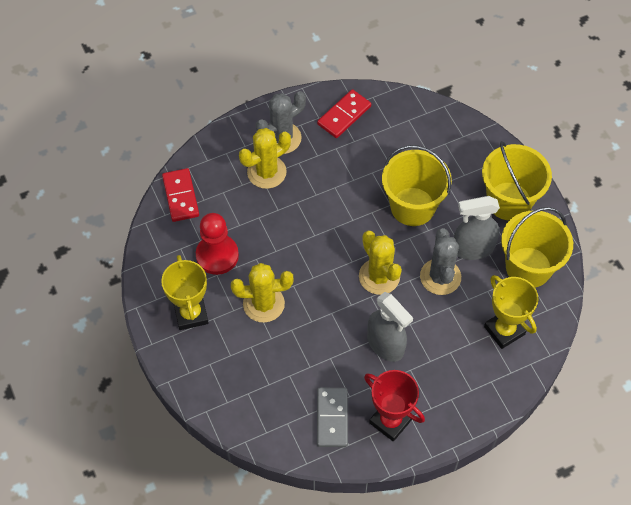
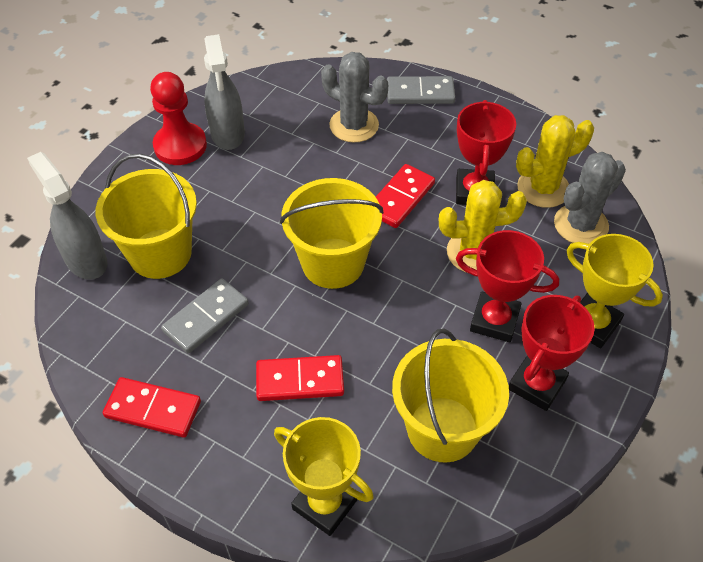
grey domino: 1 -> 2
red domino: 2 -> 3
red trophy: 1 -> 3
yellow cactus: 3 -> 2

